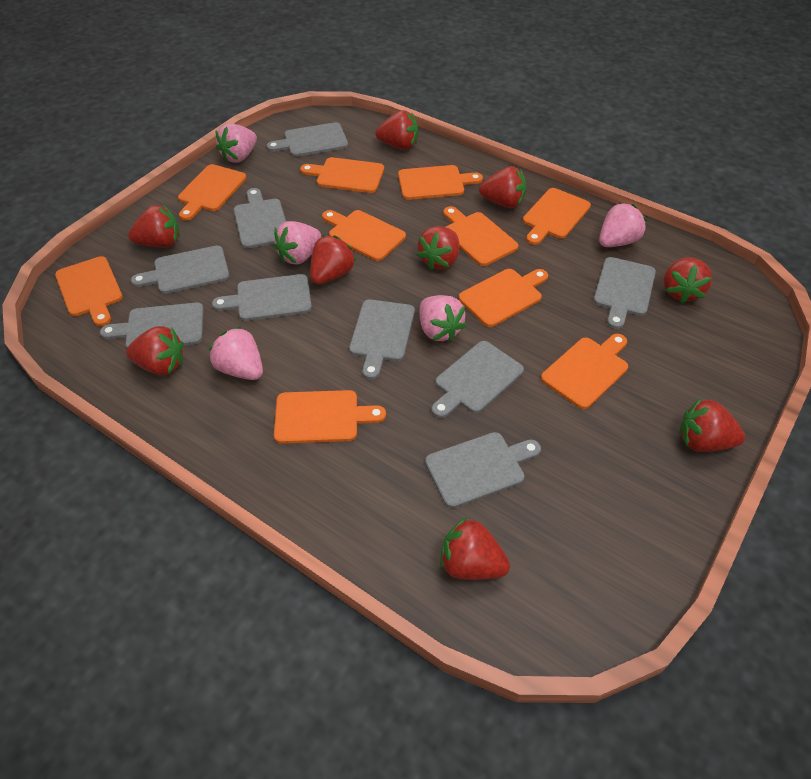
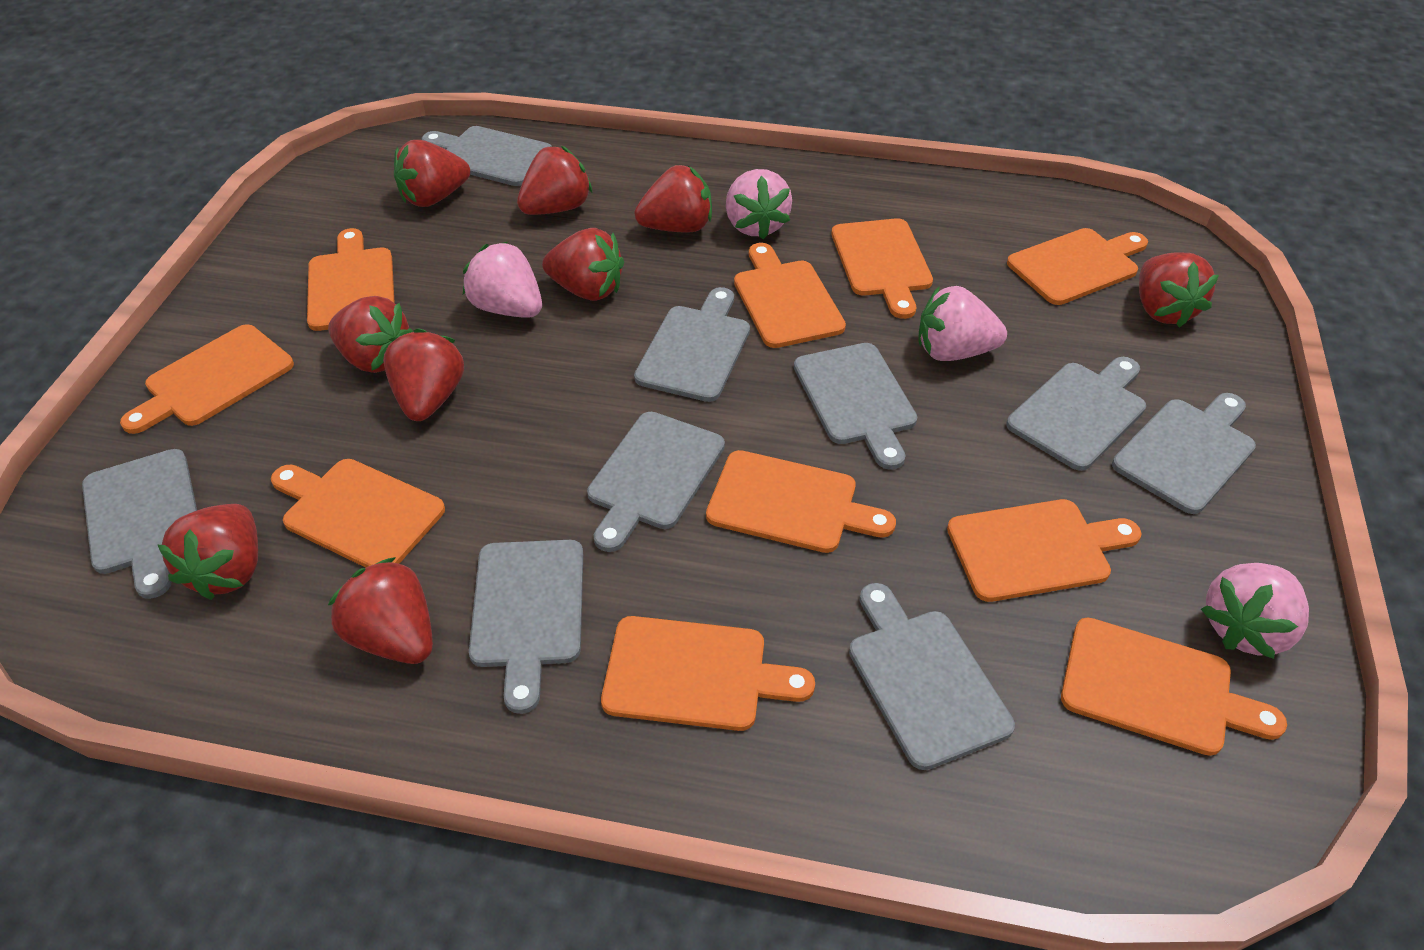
pink strawberry: 5 -> 4

